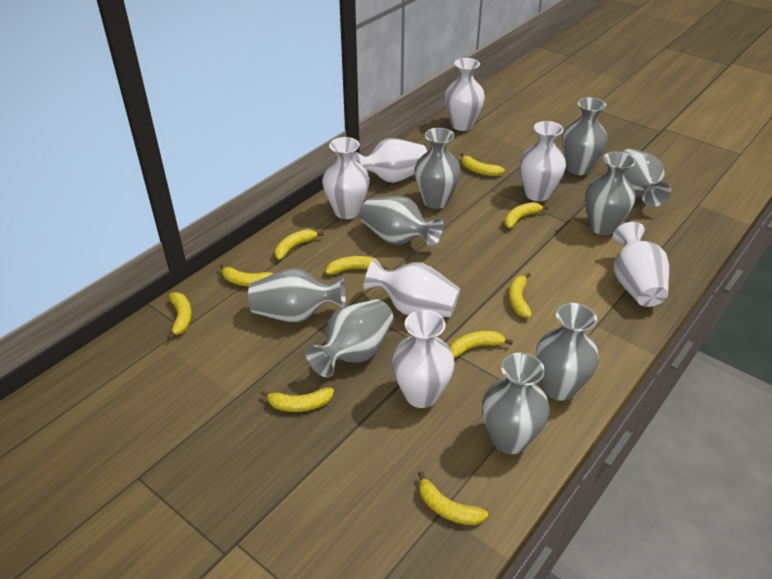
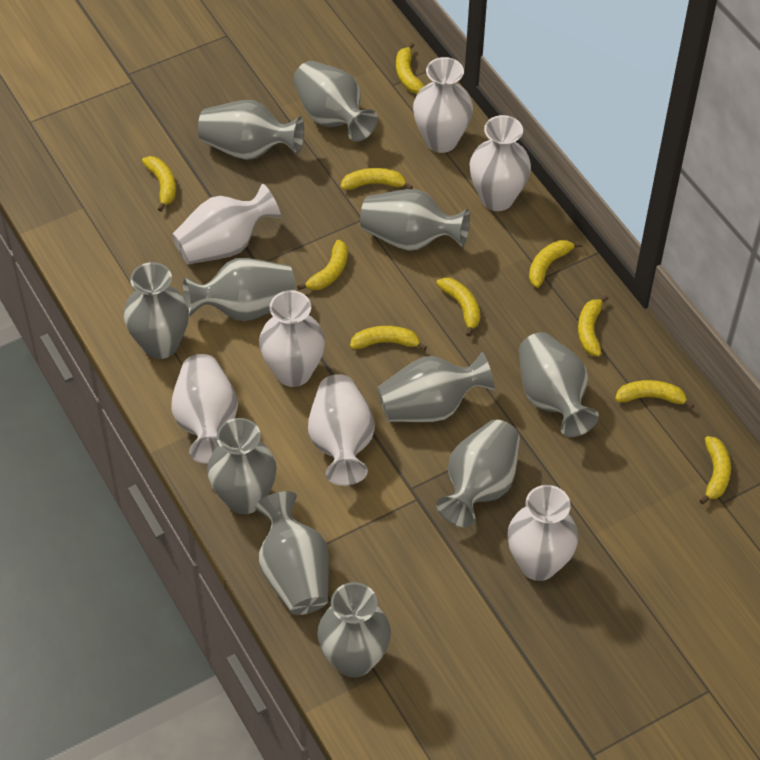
grey vase: 9 -> 11

